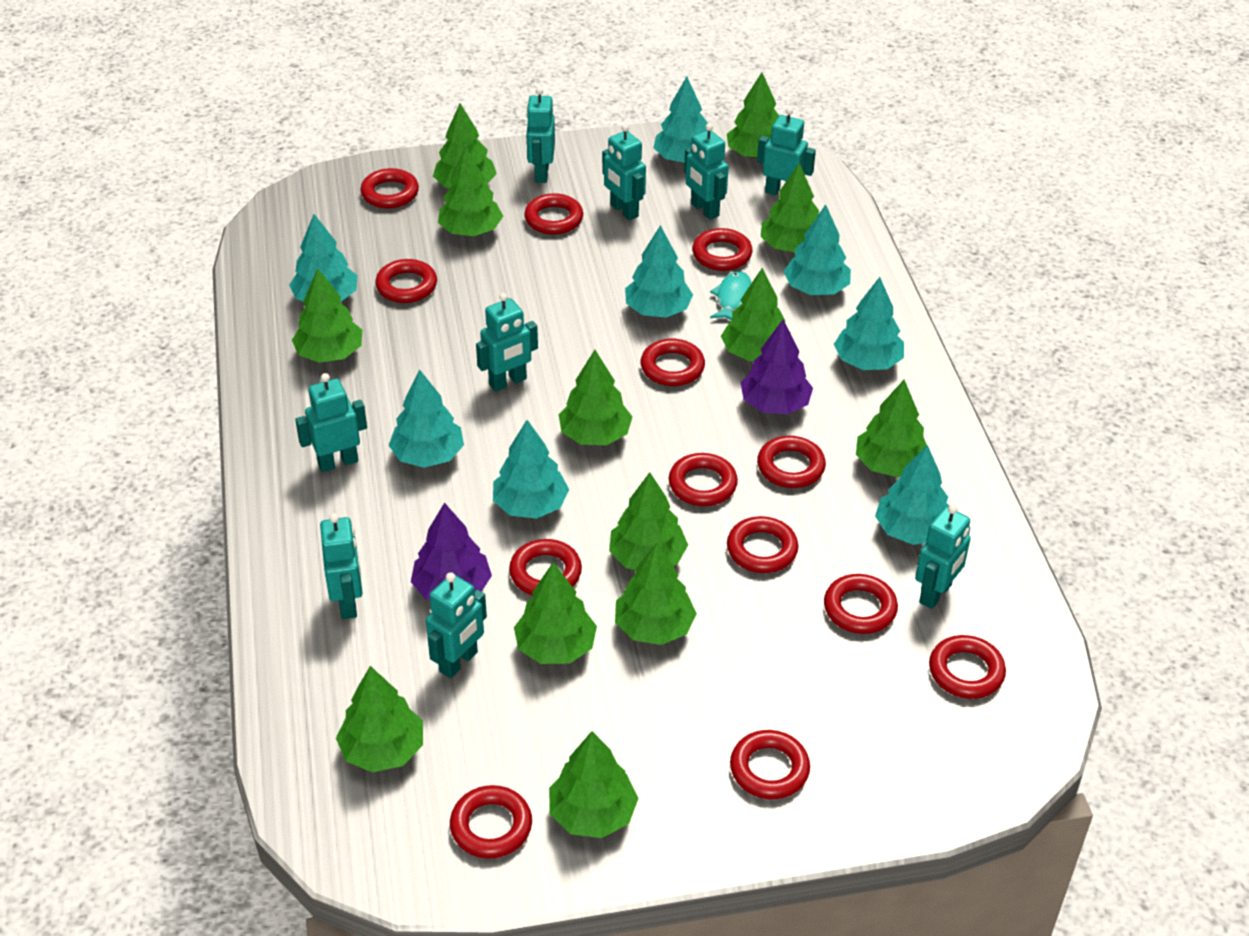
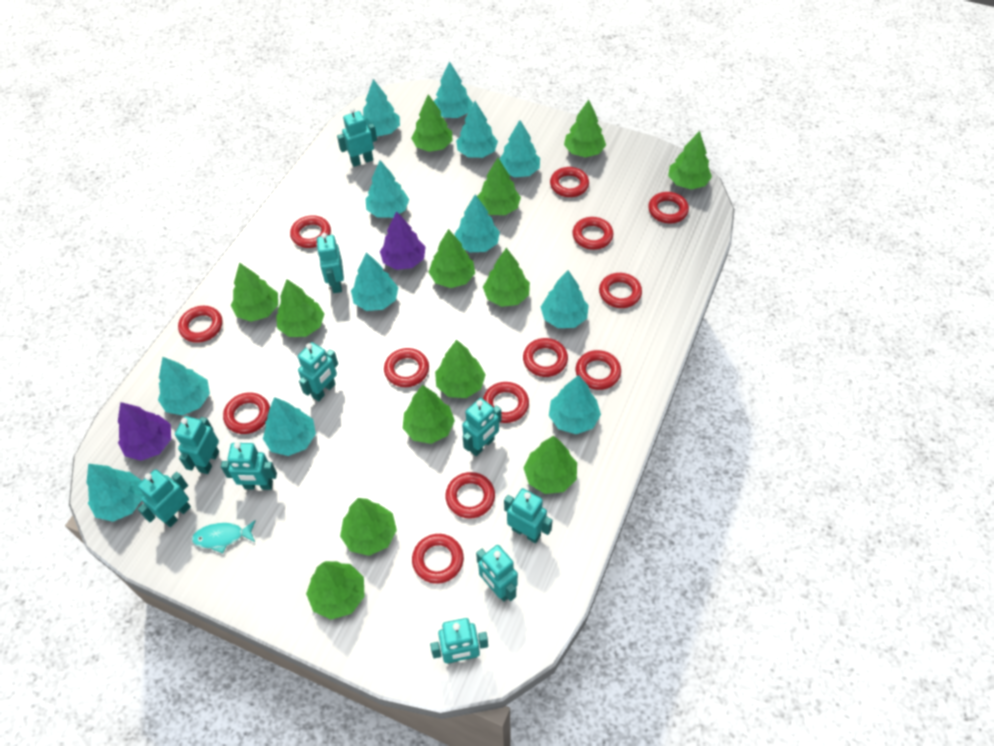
turquoise robot: 9 -> 10
turquoise tree: 8 -> 12

